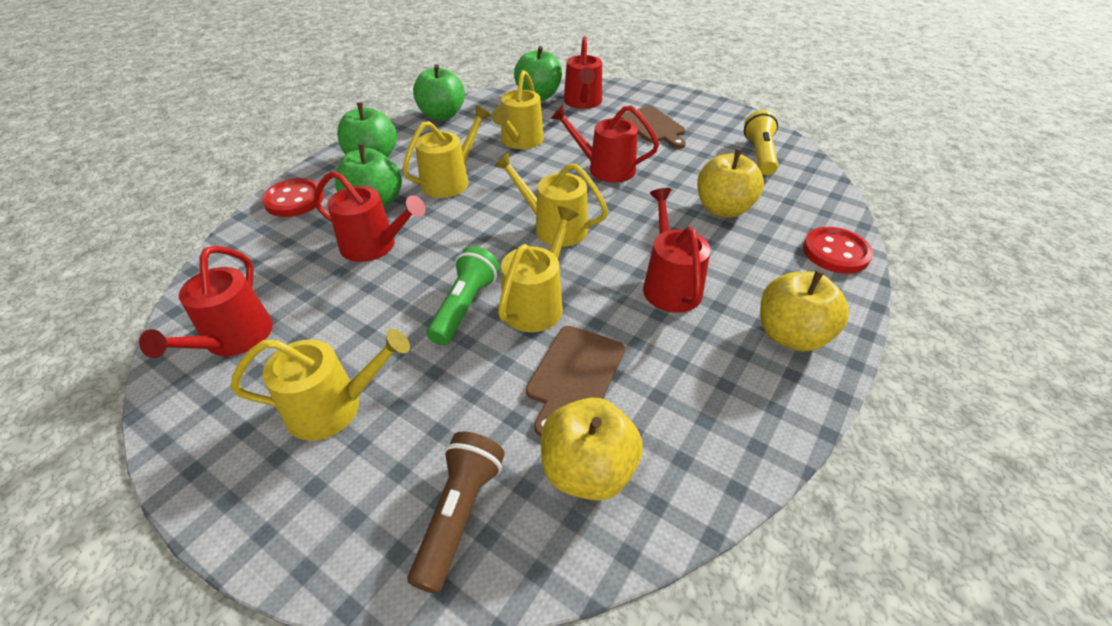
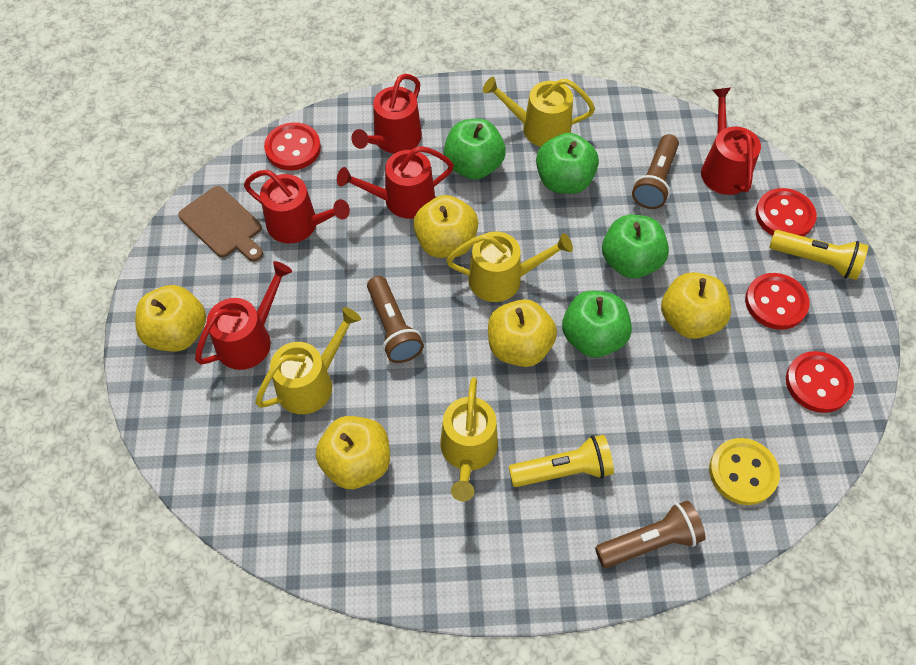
brown cutting board: 2 -> 1
brown flashlight: 1 -> 3
green flashlight: 1 -> 0
red button: 2 -> 4
yellow apple: 3 -> 5
yellow button: 0 -> 1
yellow flashlight: 1 -> 2
yellow watering can: 5 -> 4

